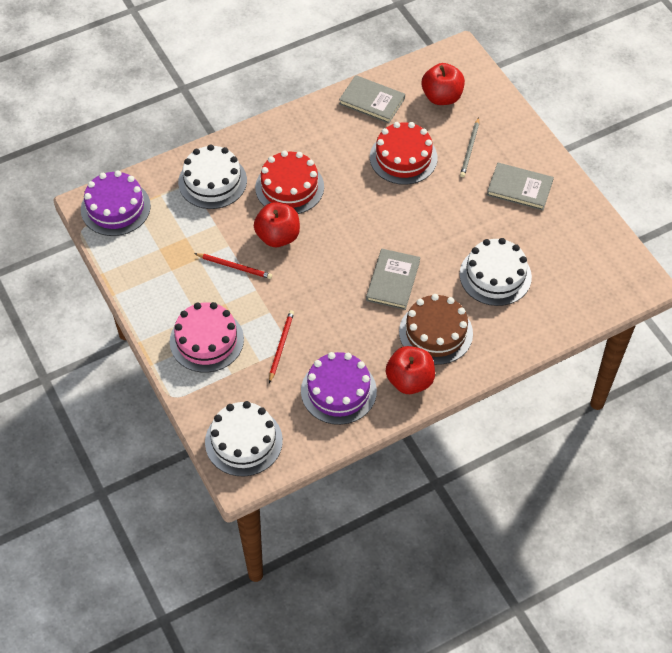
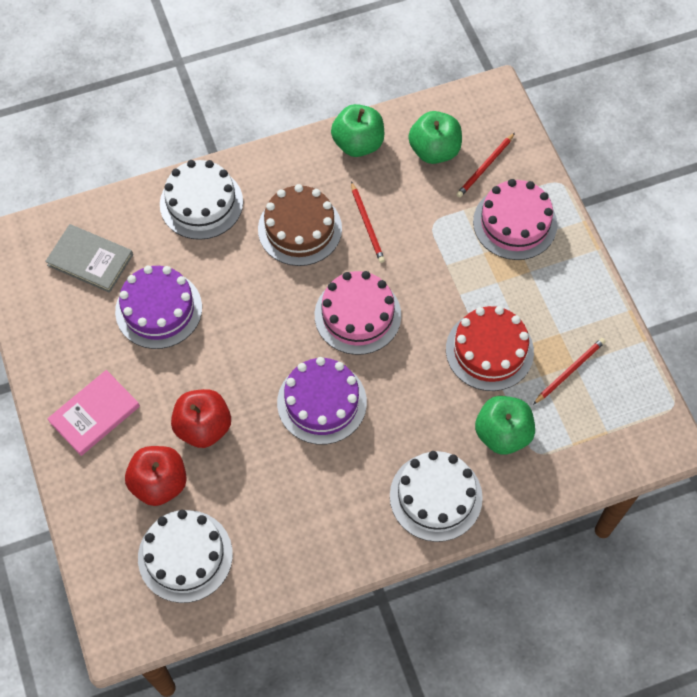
green apple: 0 -> 3
grey book: 3 -> 1
grey pencil: 1 -> 0
pink book: 0 -> 1
pink cake: 1 -> 2
red apple: 3 -> 2
red cake: 2 -> 1
red pencil: 2 -> 3

